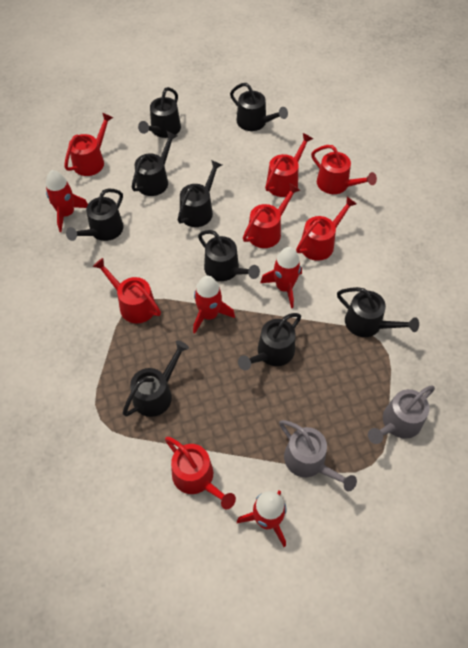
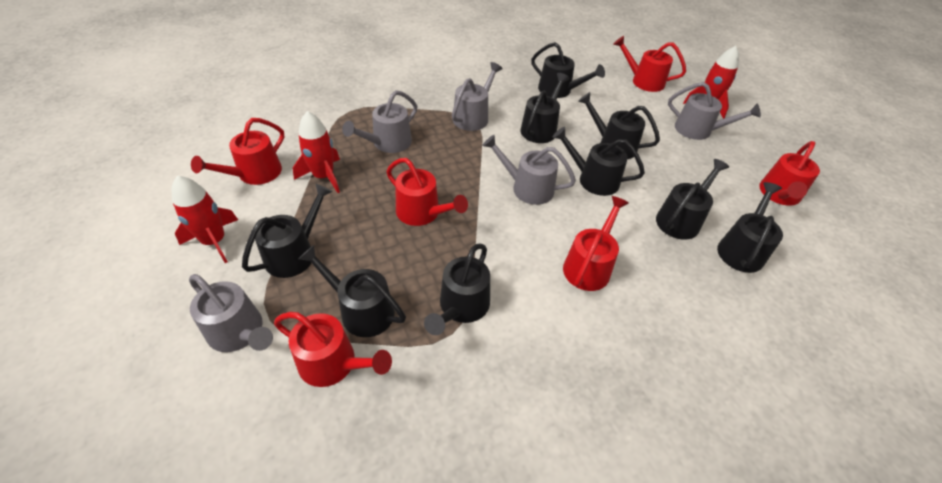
grey watering can: 2 -> 5
red rocket: 4 -> 3
red watering can: 7 -> 6

